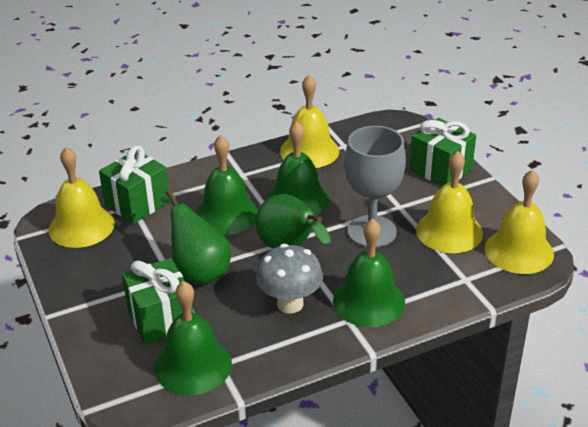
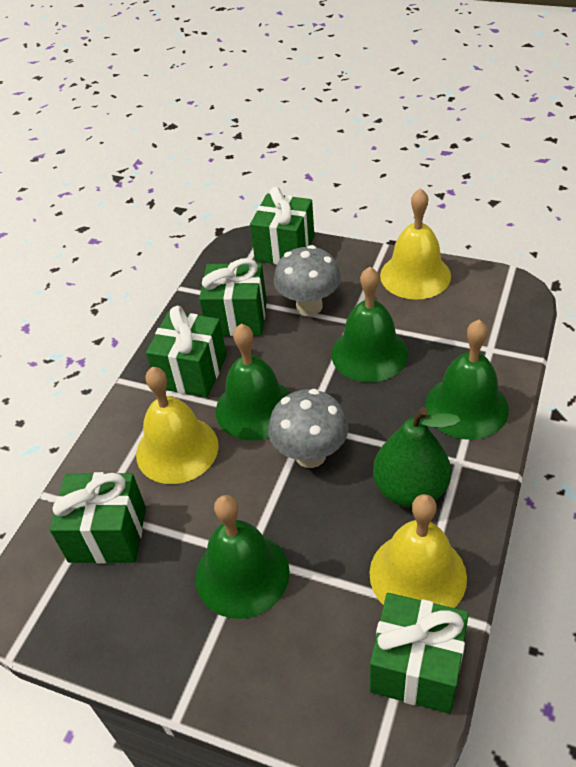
green gift: 3 -> 5
green pear: 2 -> 1
grey goblet: 1 -> 0
grey mushroom: 1 -> 2
yellow bell: 4 -> 3

